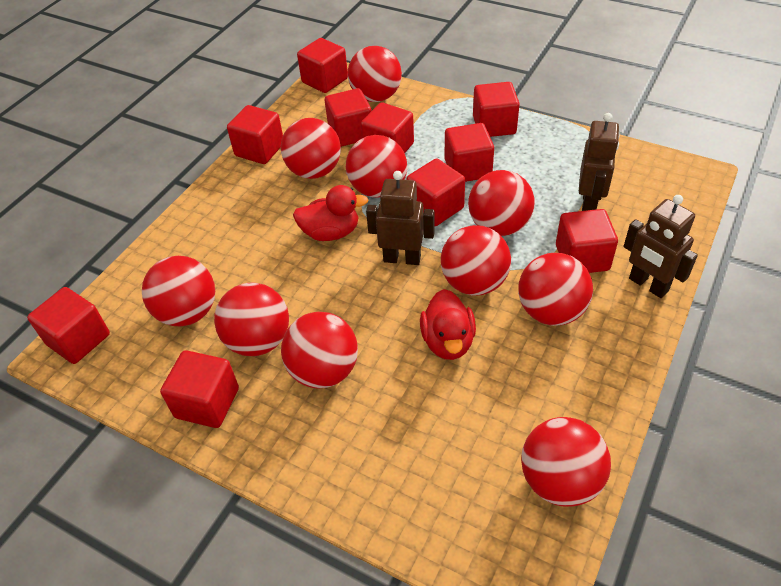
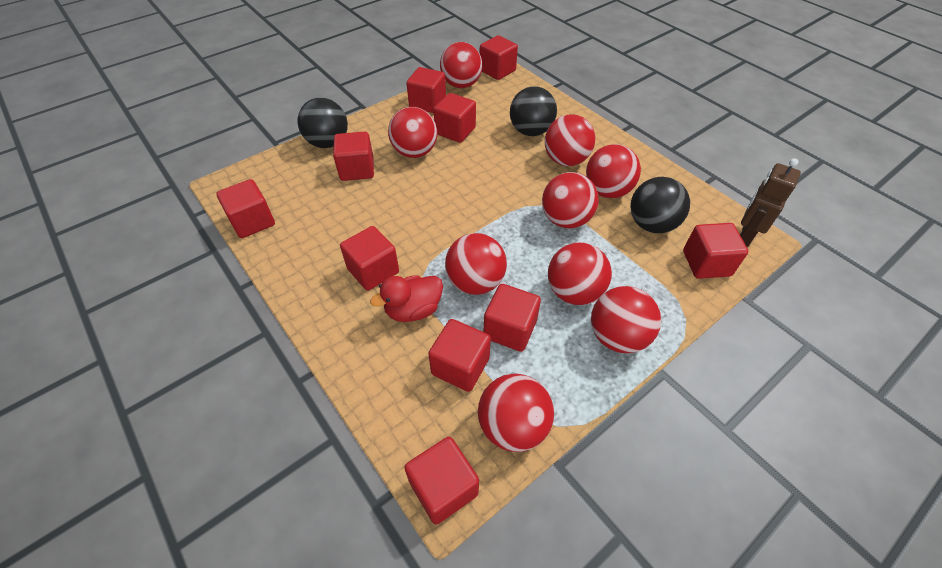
black ball: 0 -> 3
brown robot: 3 -> 1
red ball: 10 -> 9
red duck: 2 -> 1

